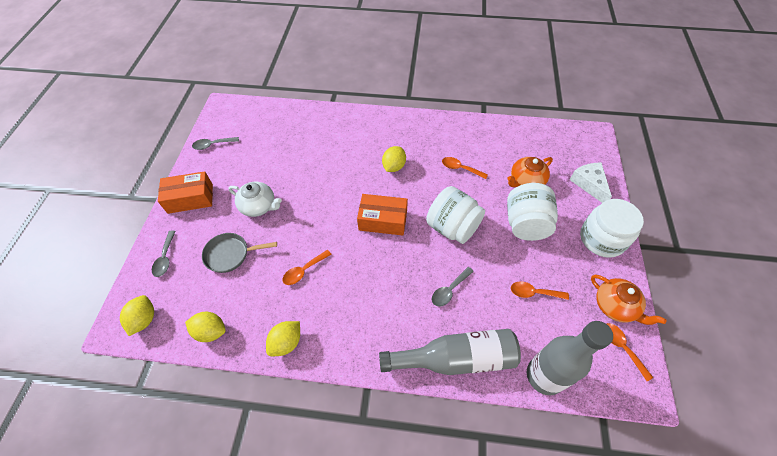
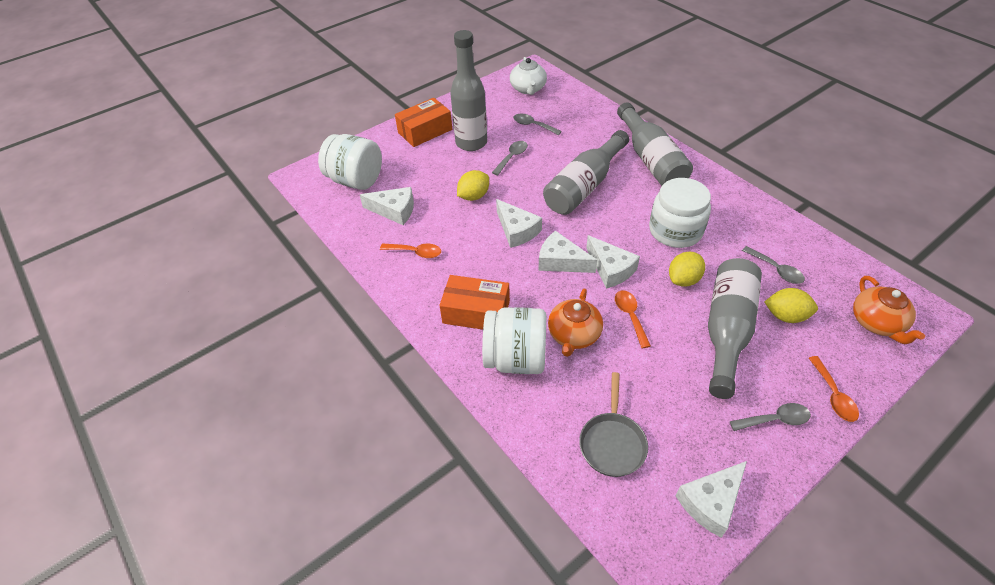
grey bottle: 2 -> 4
grey spoon: 3 -> 4
orange spoon: 4 -> 3
white cheese: 1 -> 5
yellow lemon: 4 -> 3

